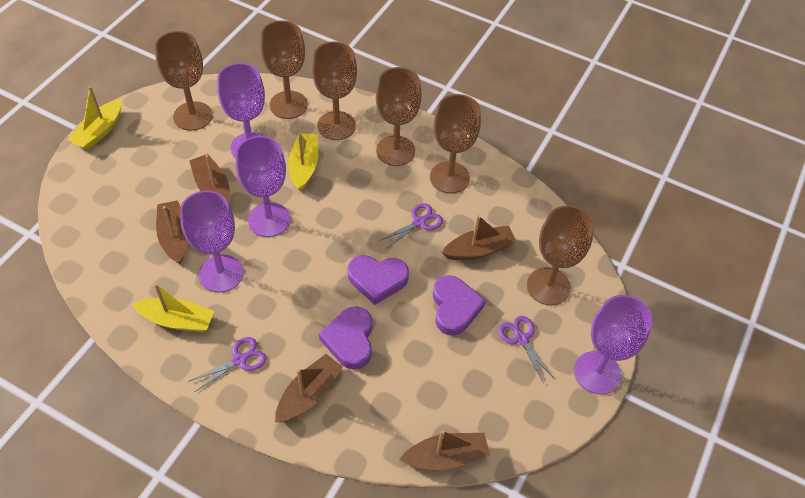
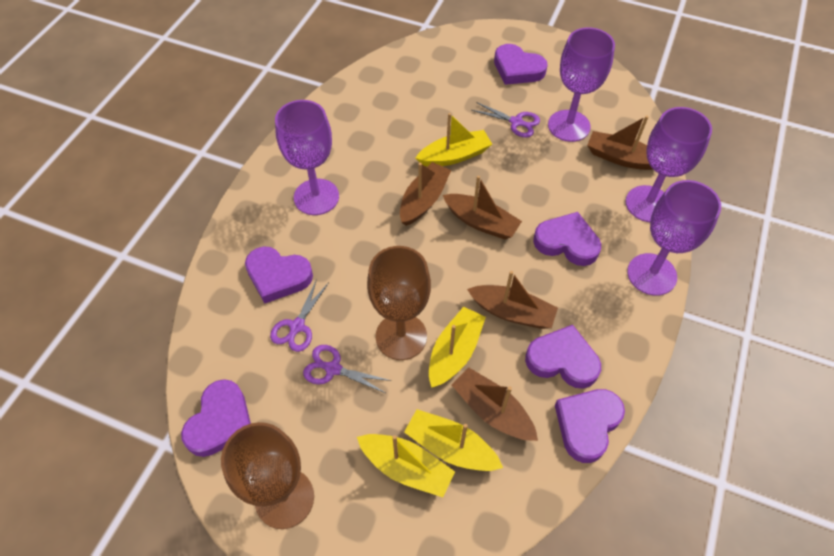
brown goblet: 6 -> 2
purple heart: 3 -> 6
yellow boat: 3 -> 4

